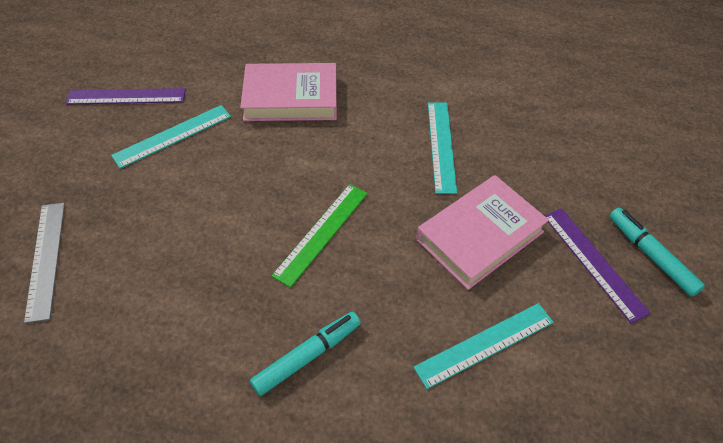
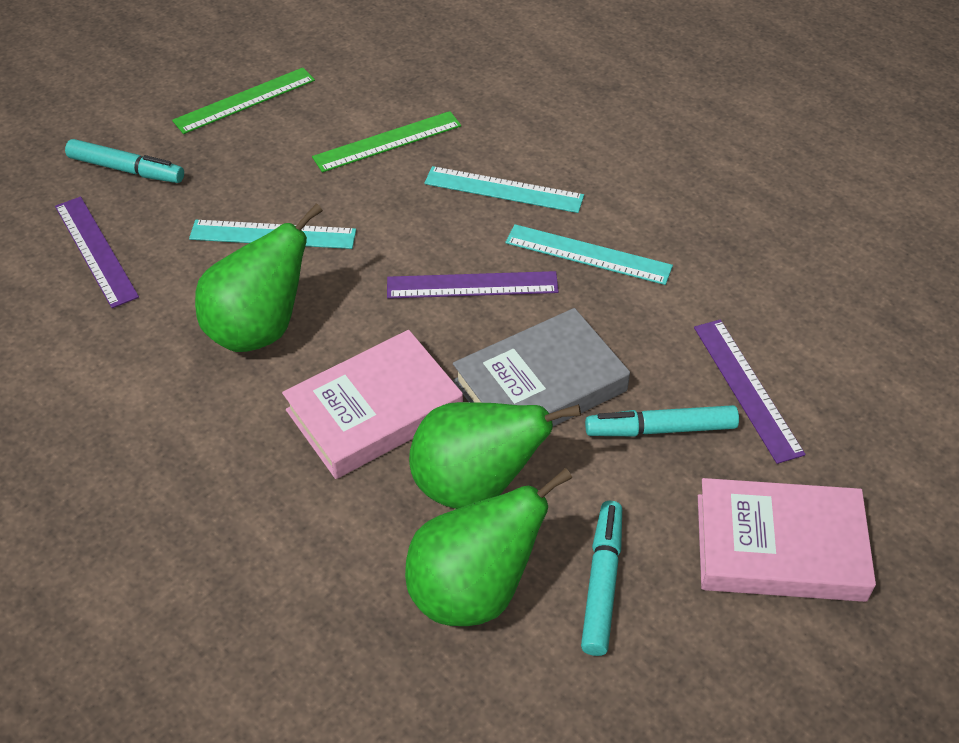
green pear: 0 -> 3
green ruler: 1 -> 2
grey book: 0 -> 1
grey ruler: 1 -> 0
purple ruler: 2 -> 3
turquoise marker: 2 -> 3

